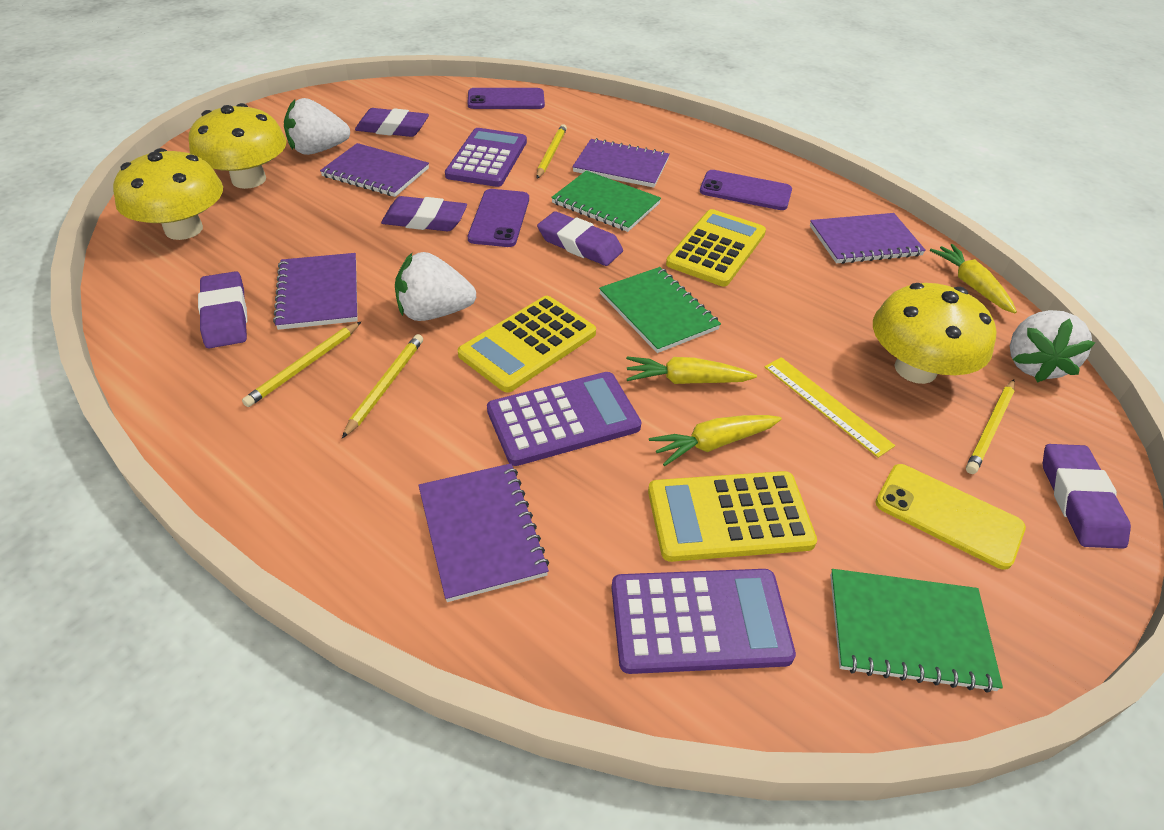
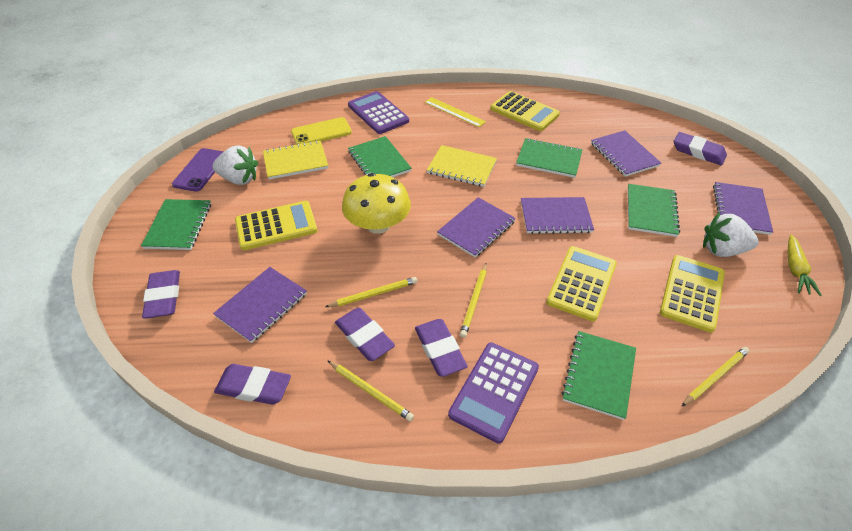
green notebook: 3 -> 5
purple calculator: 3 -> 2
purple phone: 3 -> 1
white strawberry: 3 -> 2
yellow calculator: 3 -> 4
yellow carrot: 3 -> 1
yellow mushroom: 3 -> 1
yellow notebook: 0 -> 2

